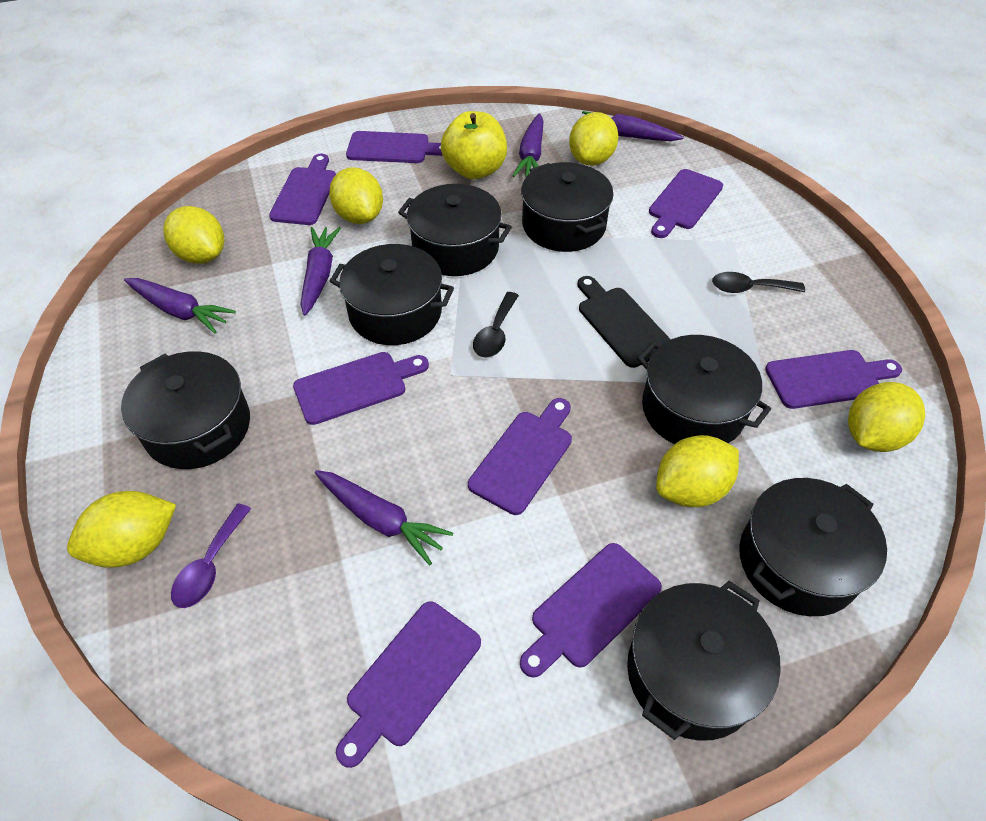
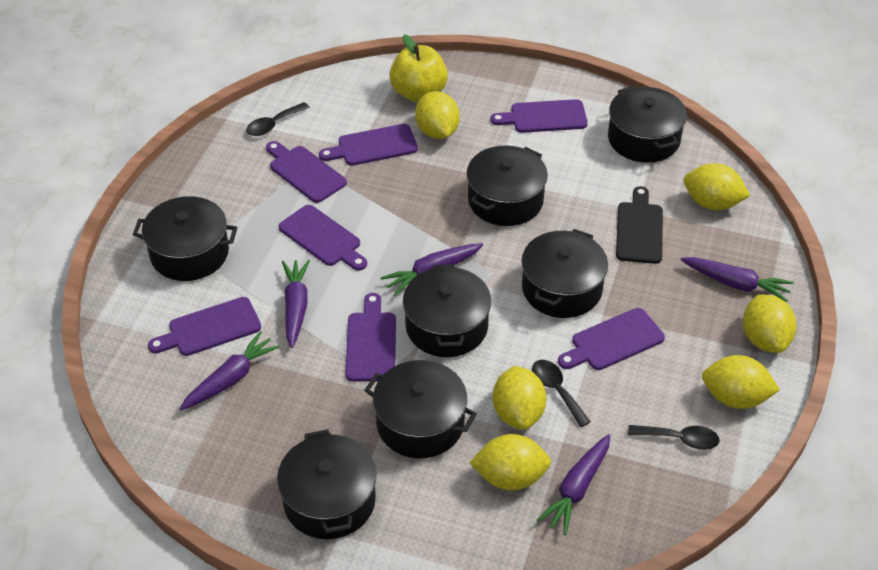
black spoon: 2 -> 3
purple cutting board: 8 -> 7
purple spoon: 1 -> 0

